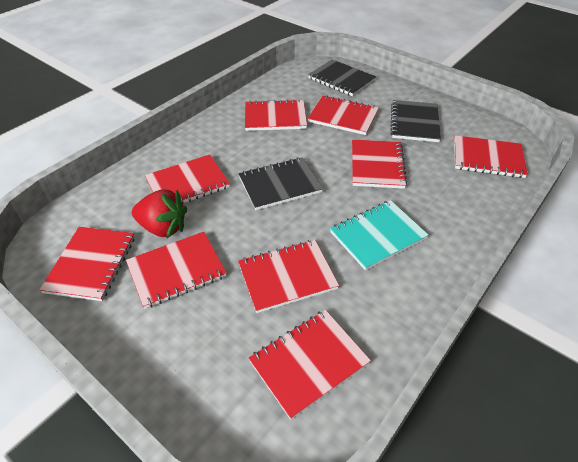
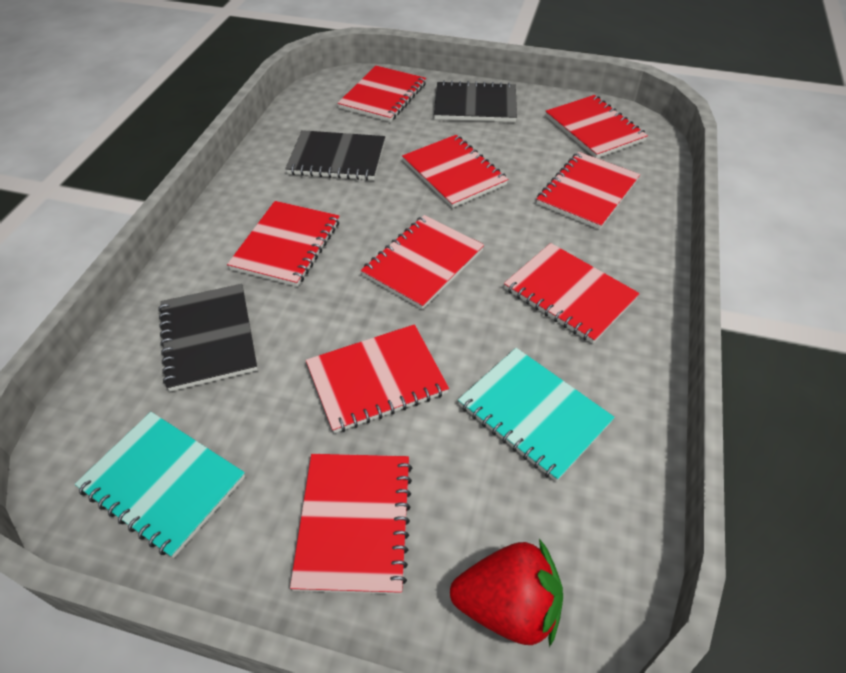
turquoise notebook: 1 -> 2

